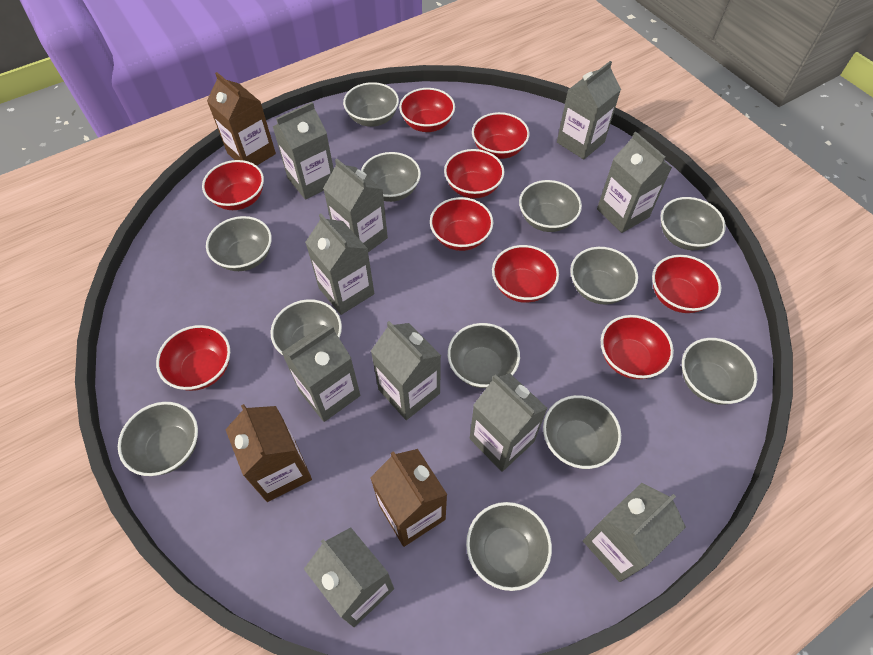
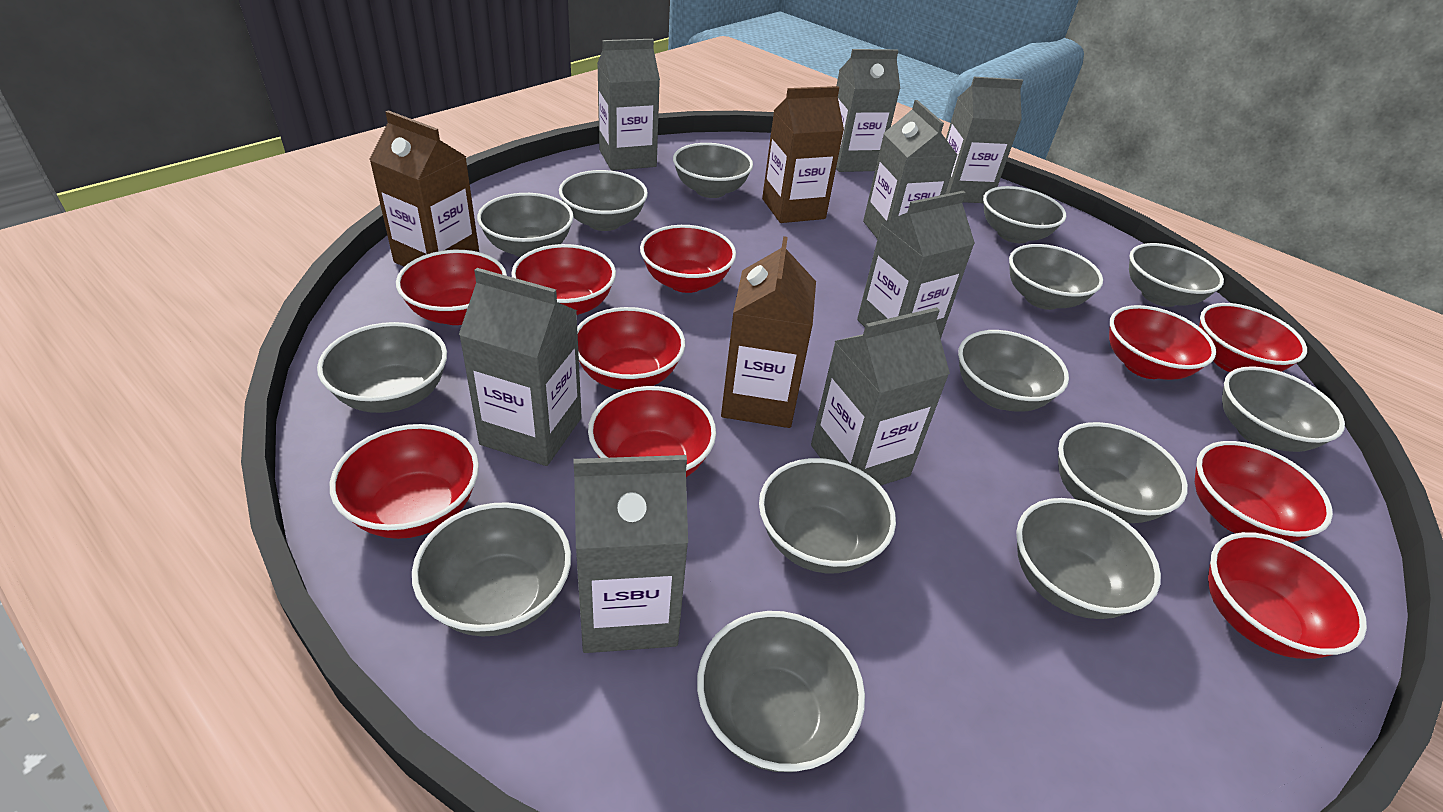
grey bowl: 12 -> 14
grey carton: 10 -> 8
red bowl: 9 -> 10

